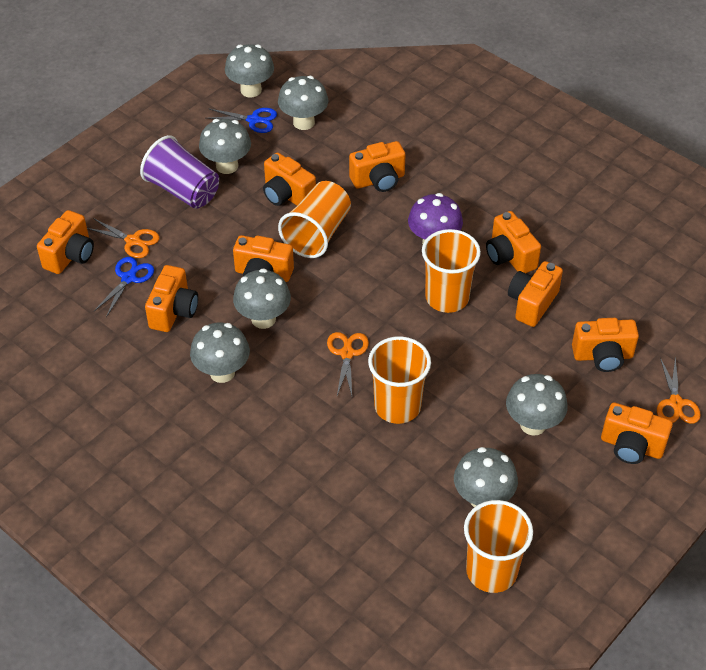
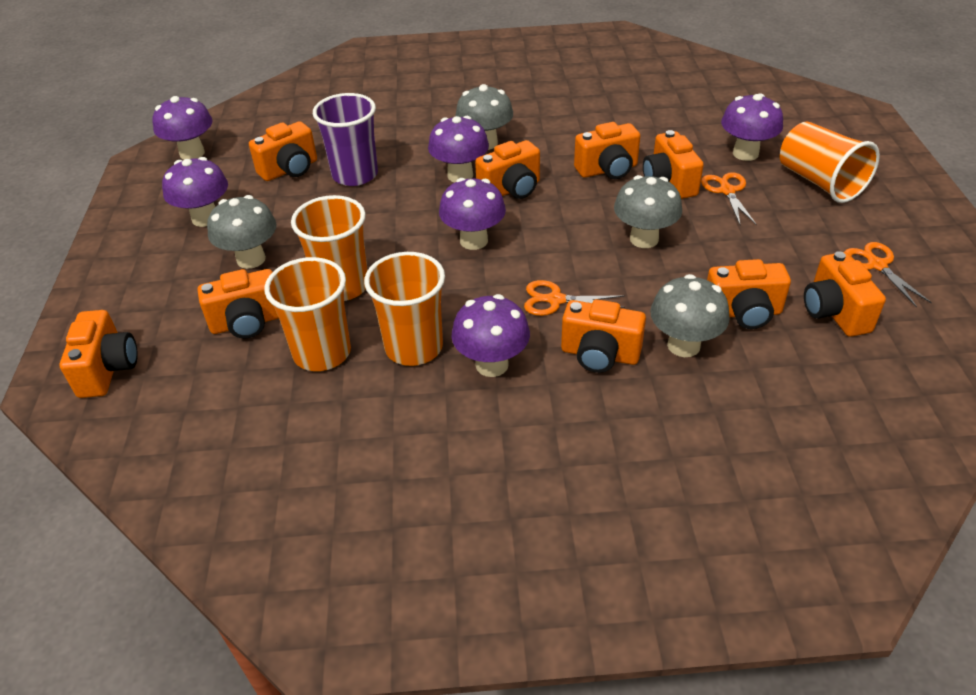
blue scissors: 2 -> 0
grey mushroom: 7 -> 4
purple mushroom: 1 -> 6

